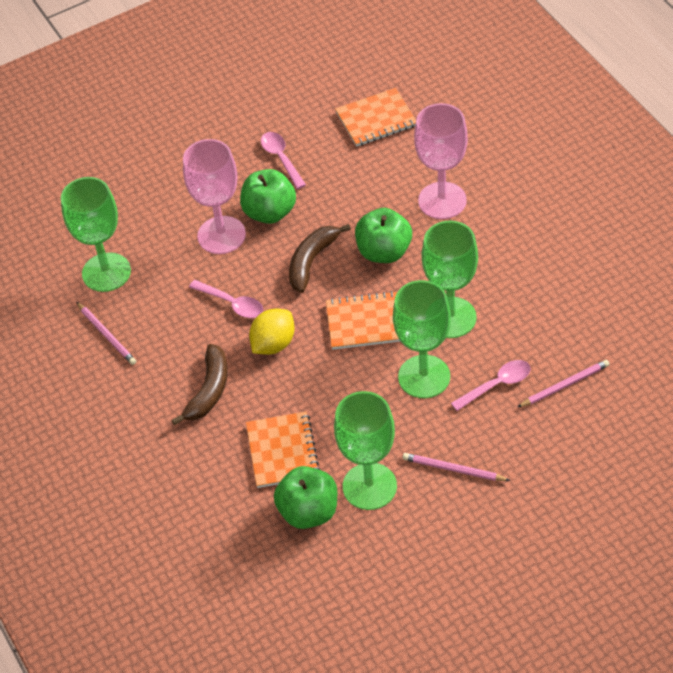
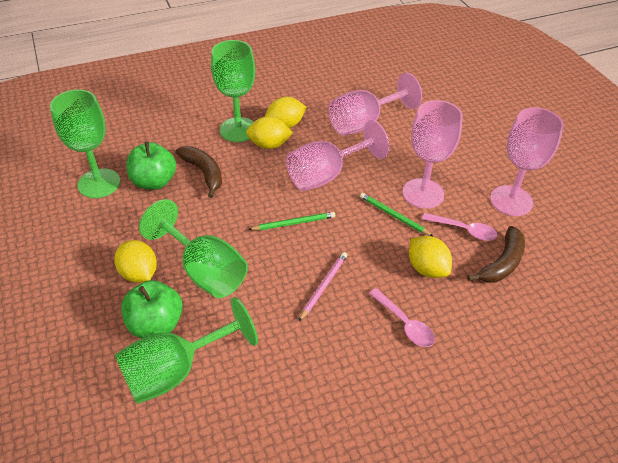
green apple: 3 -> 2
green pencil: 0 -> 2
orange notebook: 3 -> 0
pink goblet: 2 -> 4
pink pencil: 3 -> 1
pink spoon: 3 -> 2
yellow lemon: 1 -> 4

